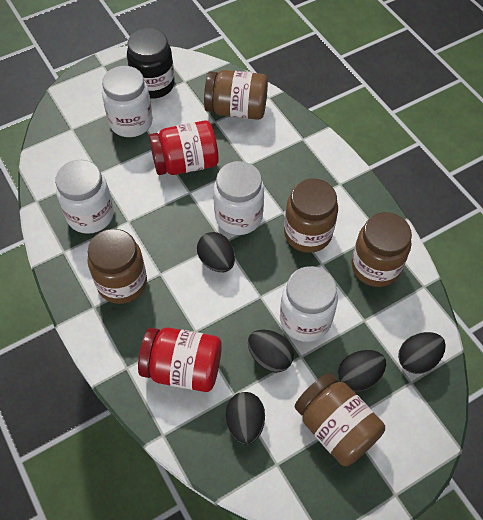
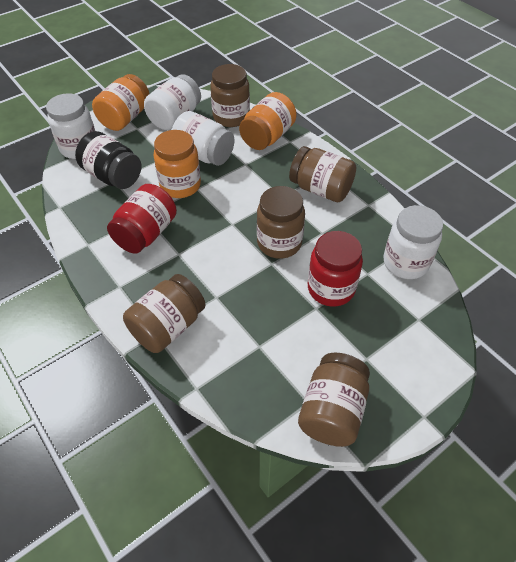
black egg: 5 -> 0
orange jar: 0 -> 3

